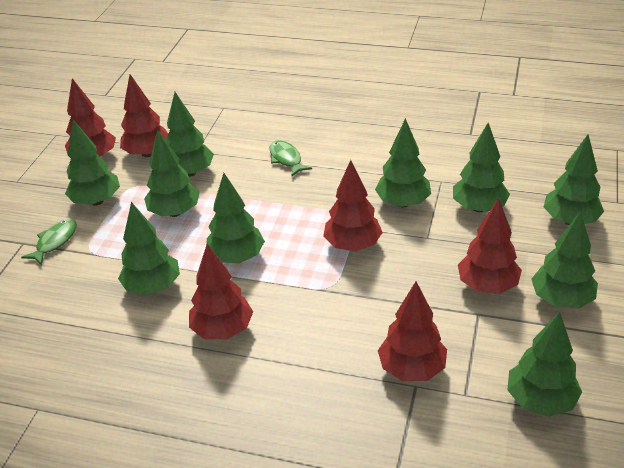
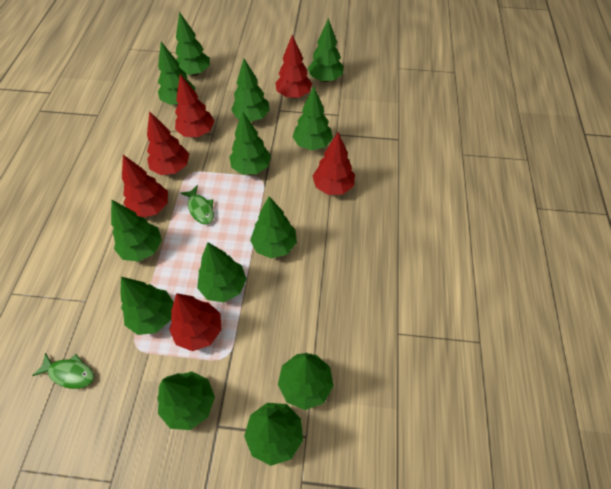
green tree: 10 -> 13

